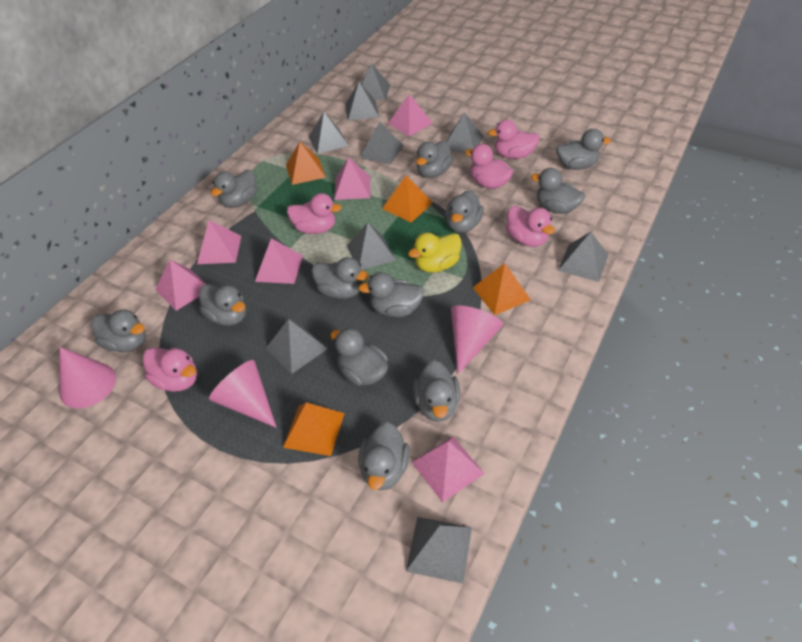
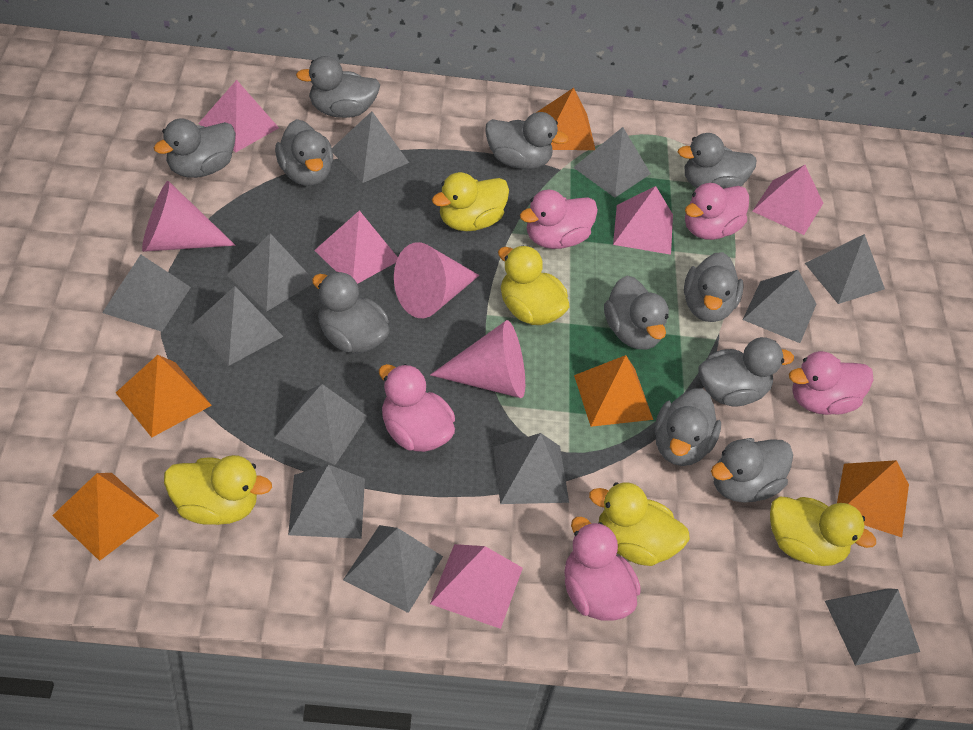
grey duck: 12 -> 11
grey pyramid: 9 -> 12
orange pyramid: 4 -> 5
pink pyramid: 6 -> 5
yellow duck: 1 -> 5

